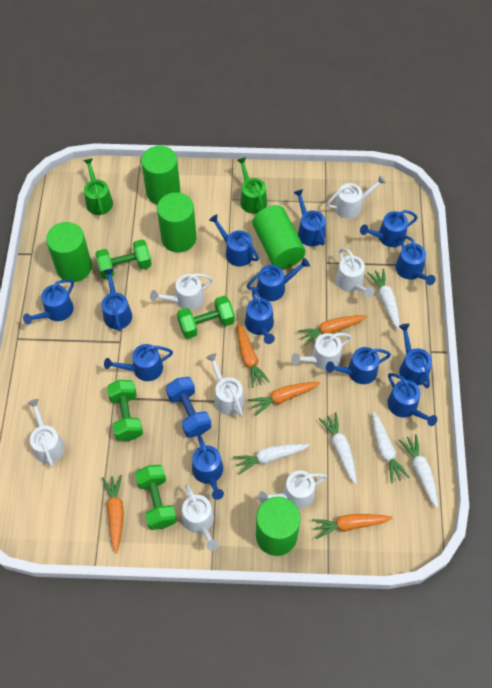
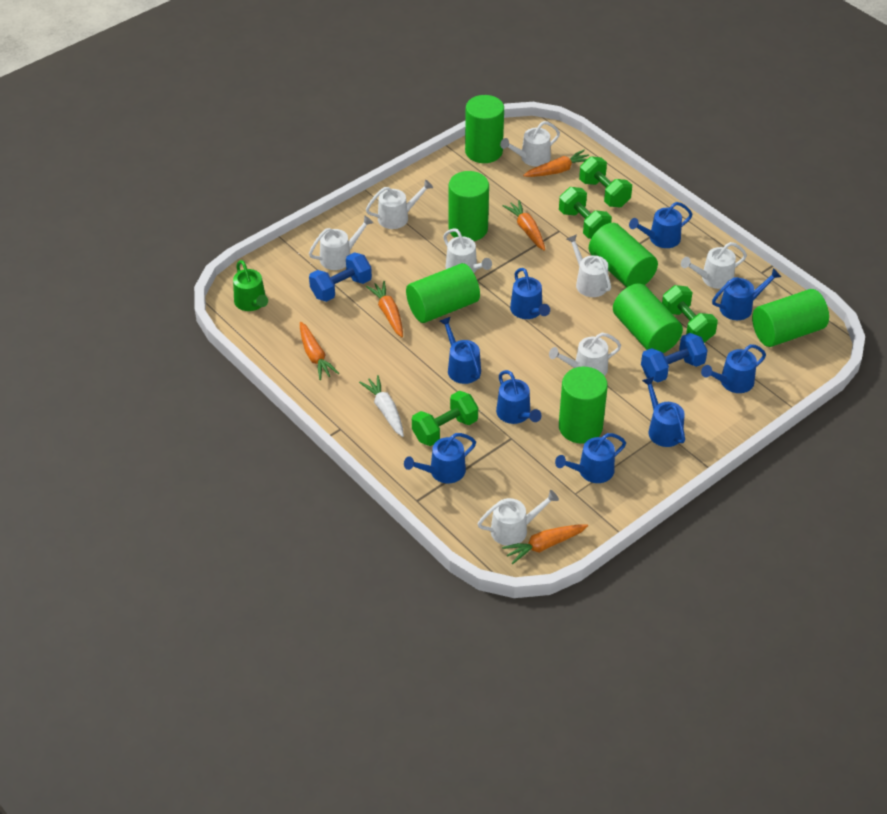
blue dumbbell: 1 -> 2
blue watering can: 13 -> 9
green cylinder: 5 -> 7
green watering can: 2 -> 1
white carrot: 5 -> 1

